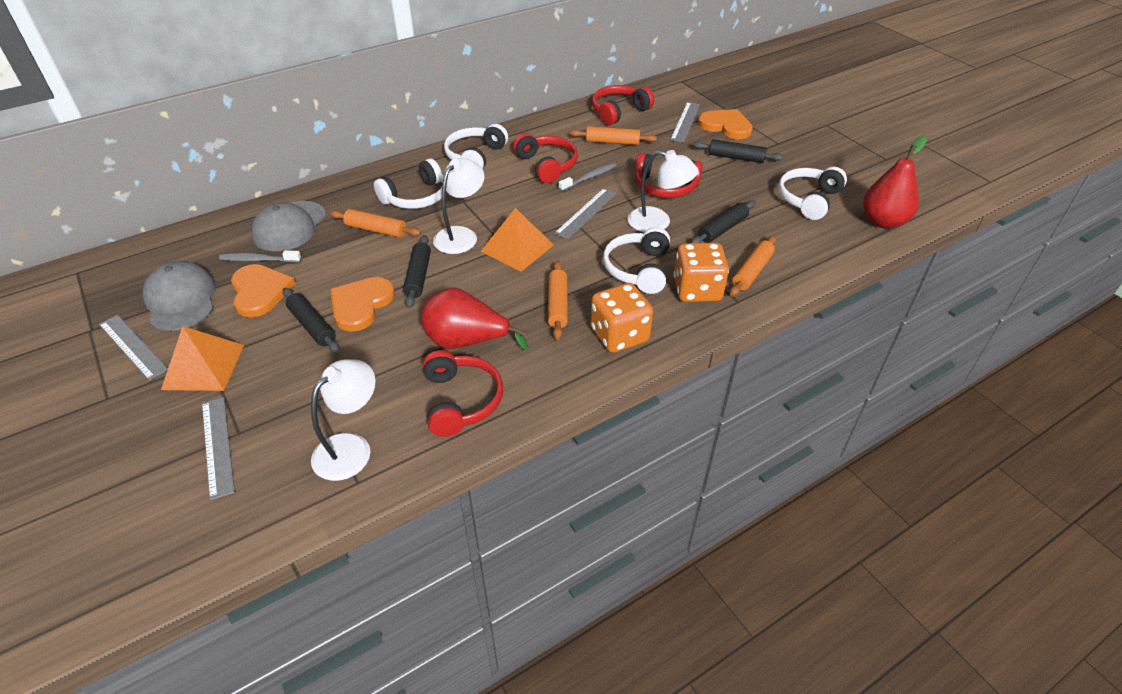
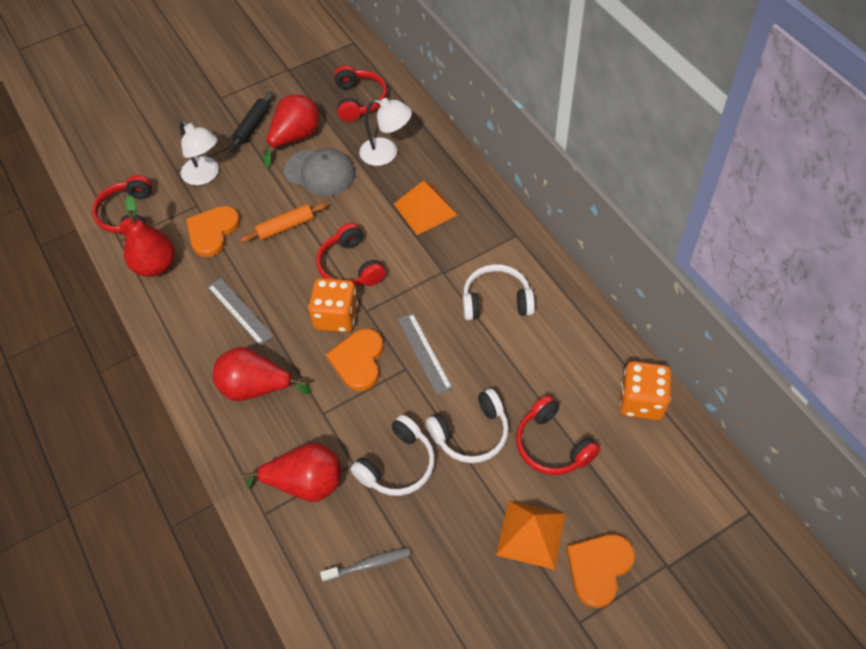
black rolling pin: 4 -> 1
grey cap: 2 -> 1
grey ruler: 4 -> 2
grey toothbrush: 2 -> 1
orange rolling pin: 4 -> 1
red pear: 2 -> 4
white headphones: 4 -> 3
white lamp: 3 -> 2

